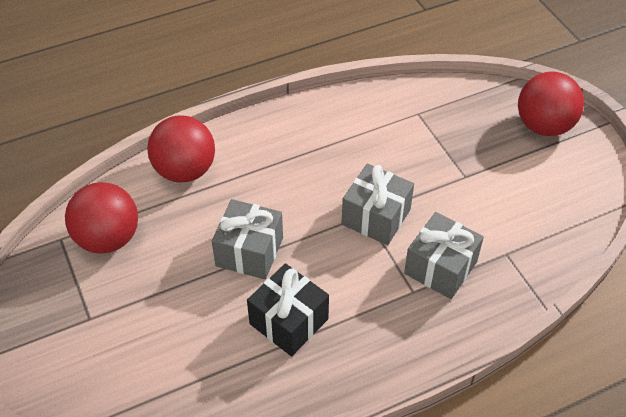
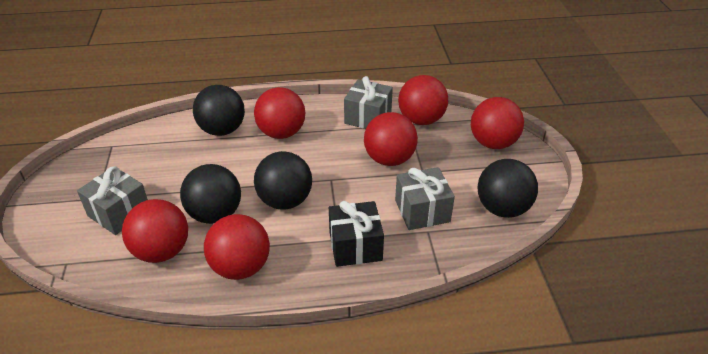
black ball: 0 -> 4
red ball: 3 -> 6

